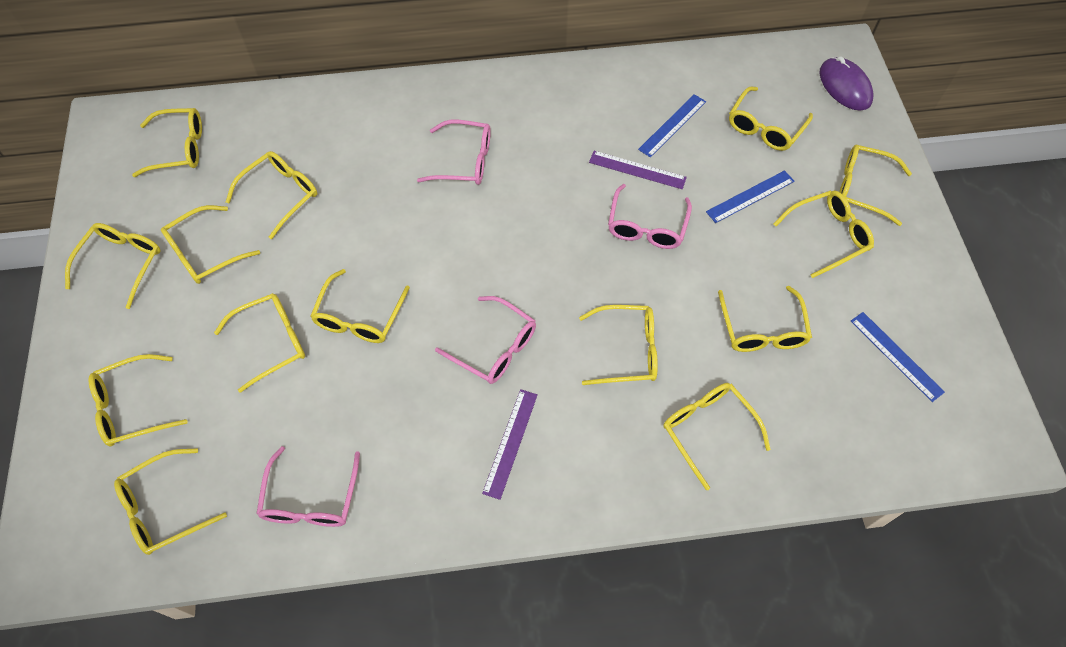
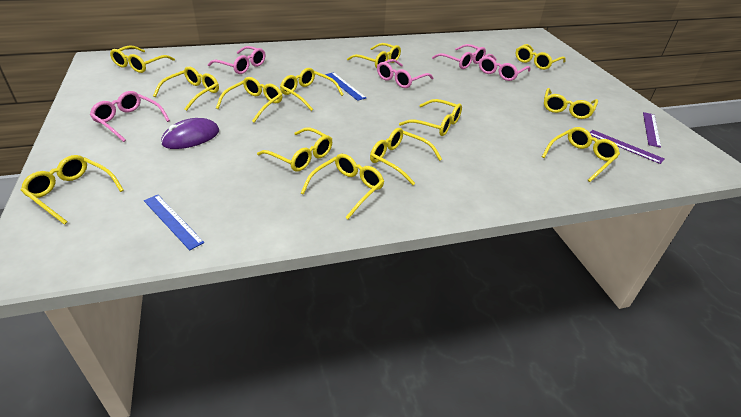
blue ruler: 3 -> 2
pink glasses: 4 -> 5
yellow glasses: 14 -> 13

